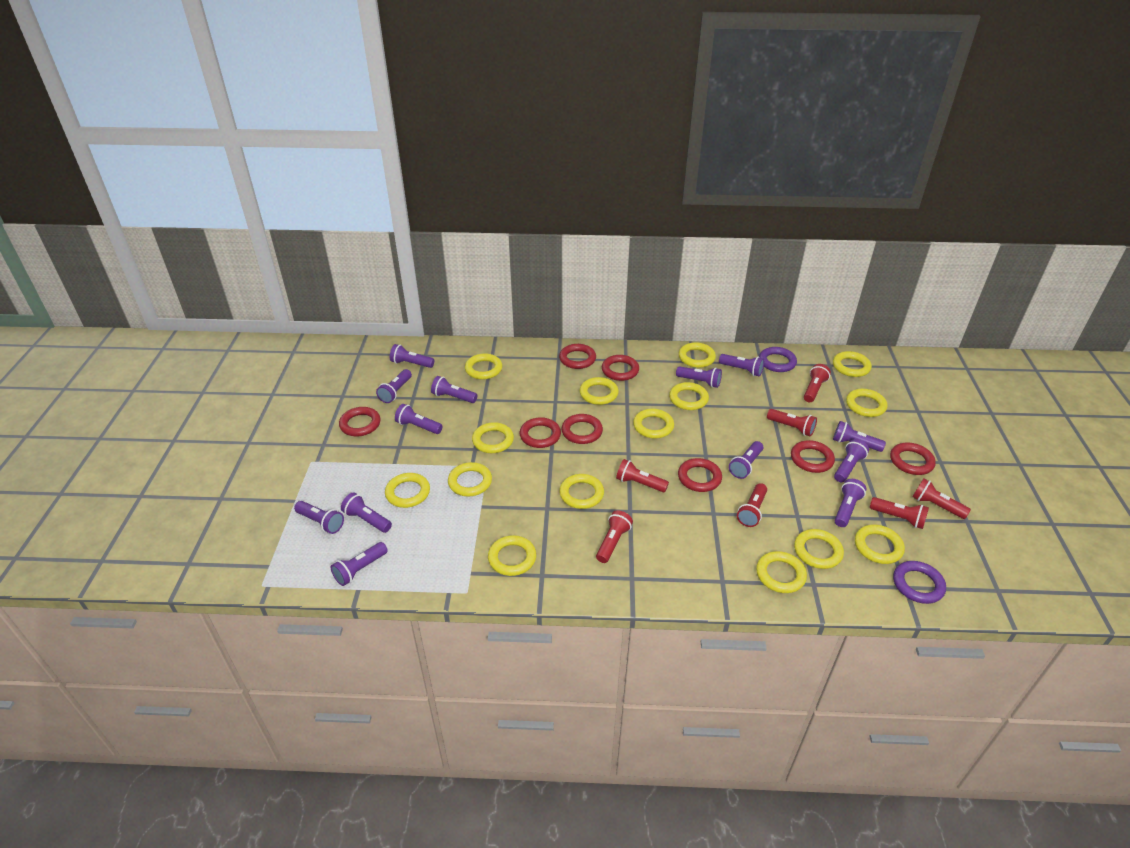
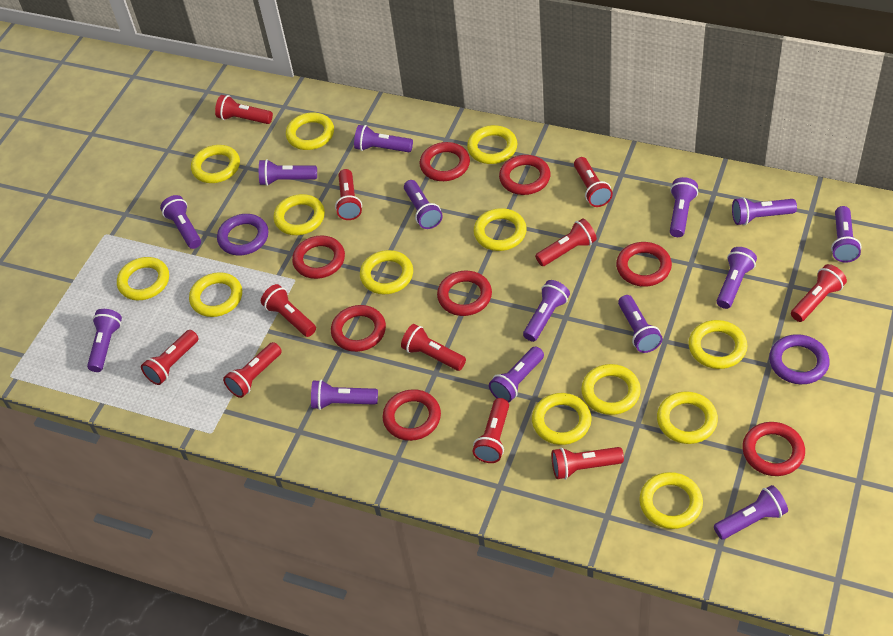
purple flashlight: 13 -> 14
red flashlight: 7 -> 11
yellow ring: 15 -> 13

